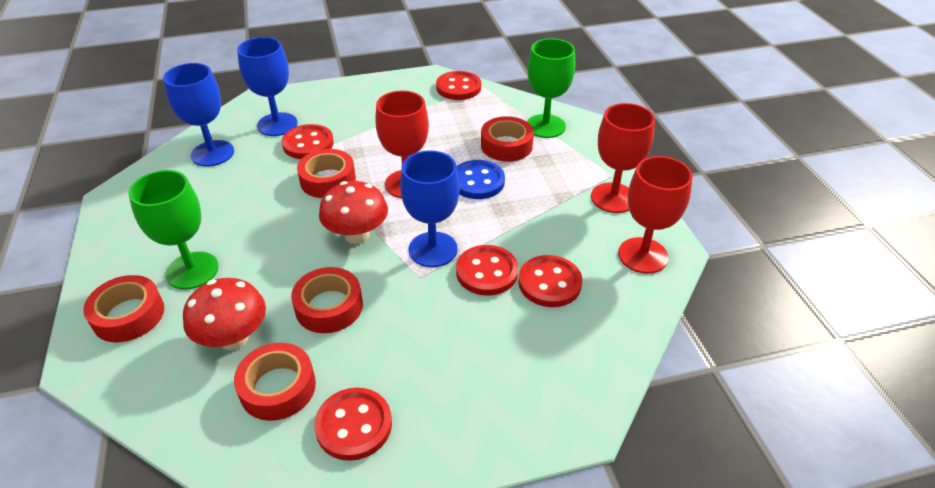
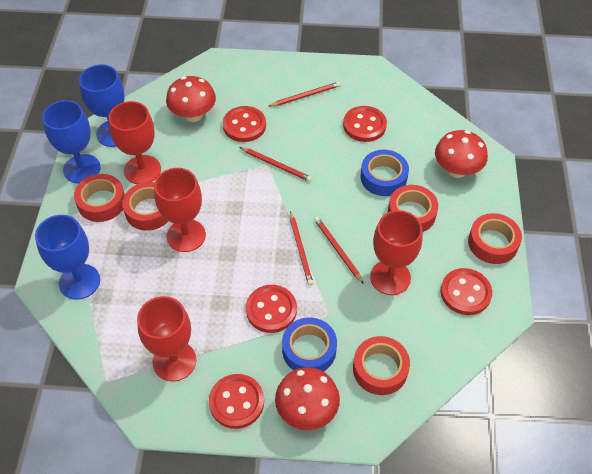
blue button: 1 -> 0
blue tape: 0 -> 2
green goblet: 2 -> 0
red goblet: 3 -> 4
red mushroom: 2 -> 3
red pencil: 0 -> 4

